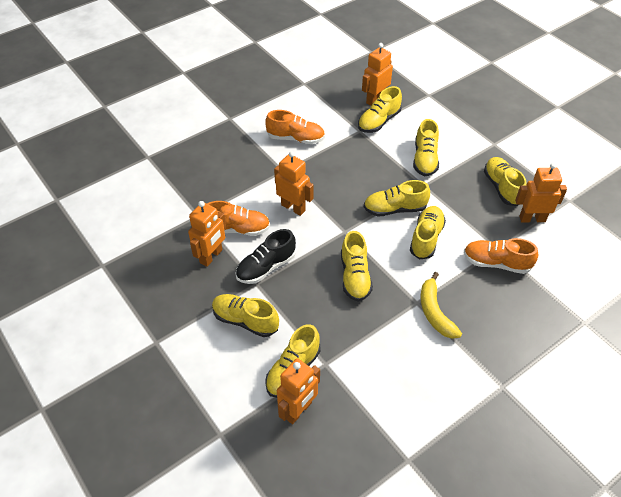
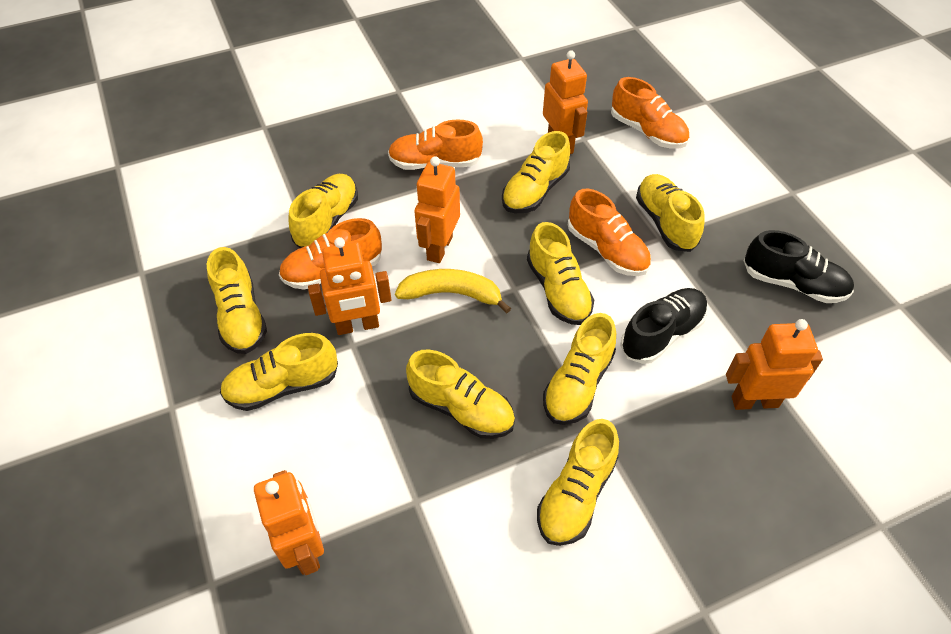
black shoe: 1 -> 2
orange shoe: 3 -> 4
yellow shoe: 8 -> 9

